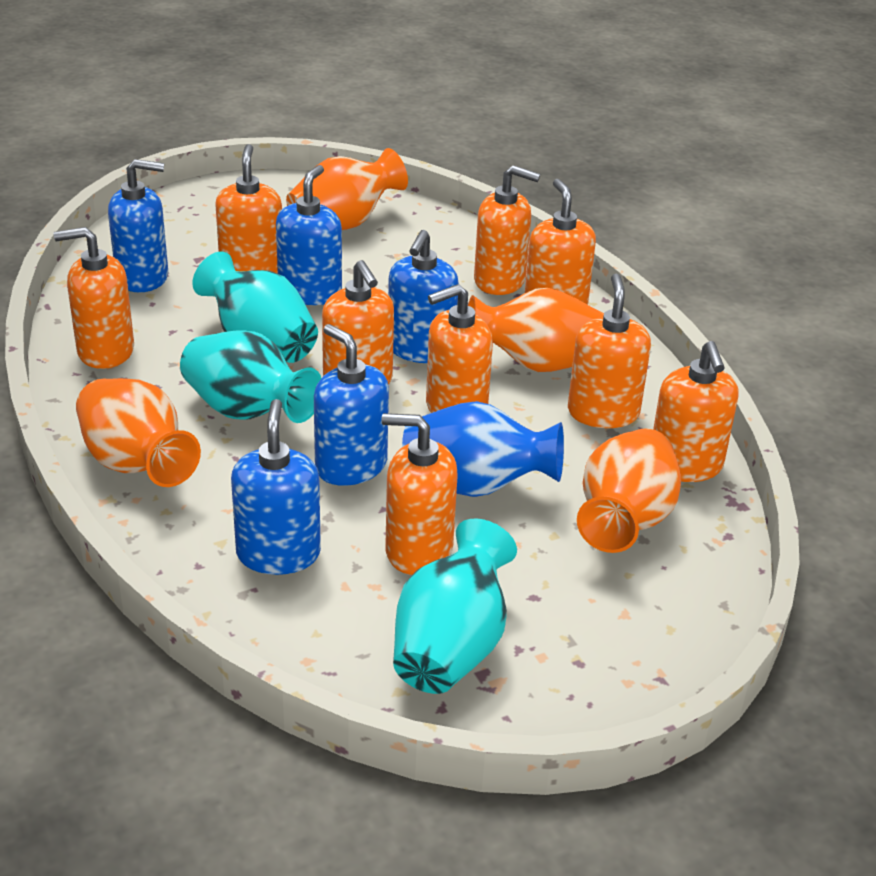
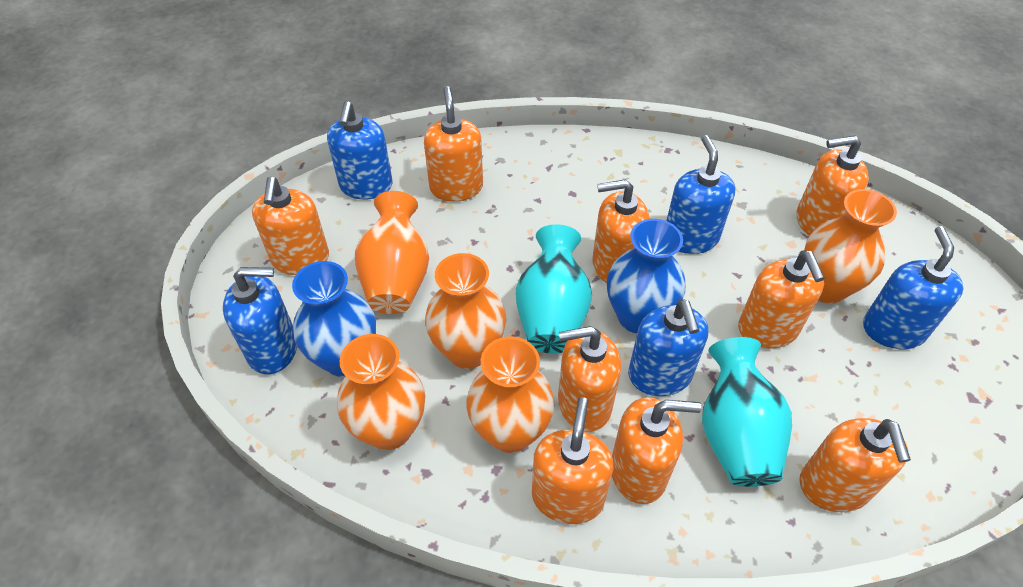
blue vase: 1 -> 2
orange vase: 4 -> 5
turquoise vase: 3 -> 2

